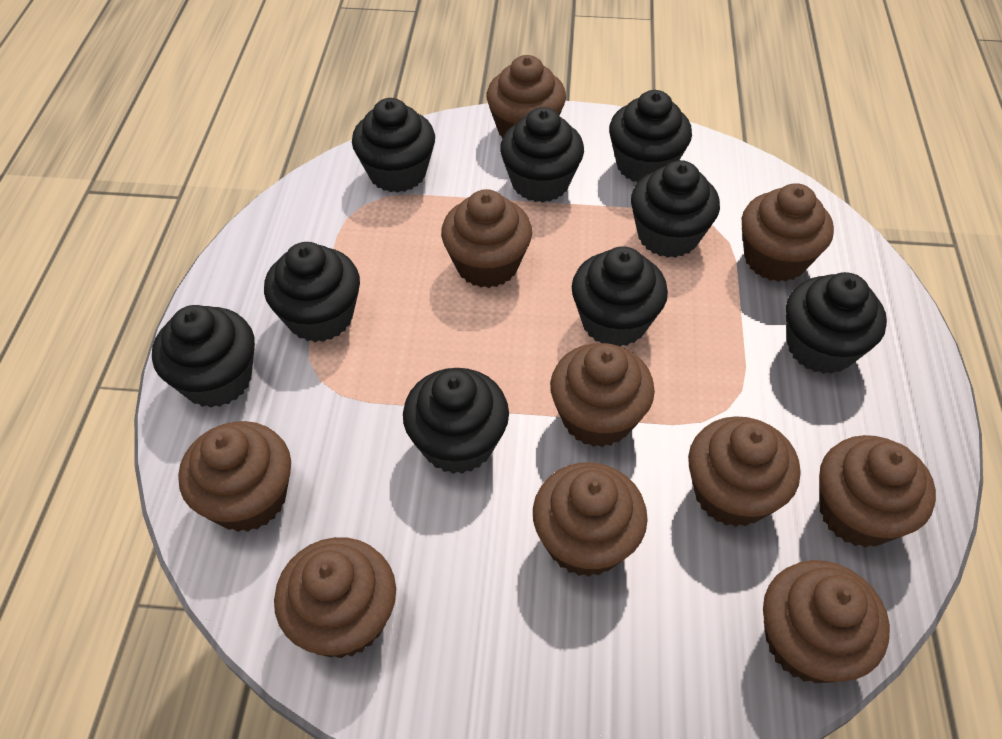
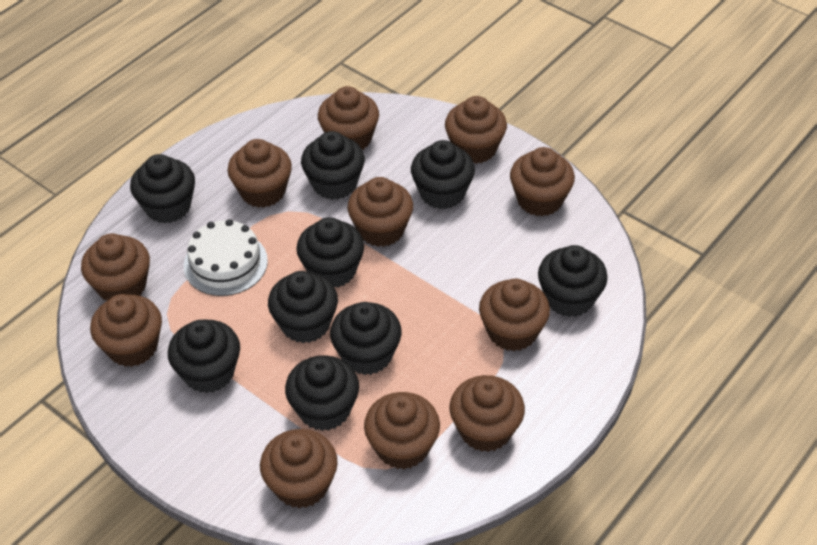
brown cupcake: 10 -> 11
white cake: 0 -> 1

